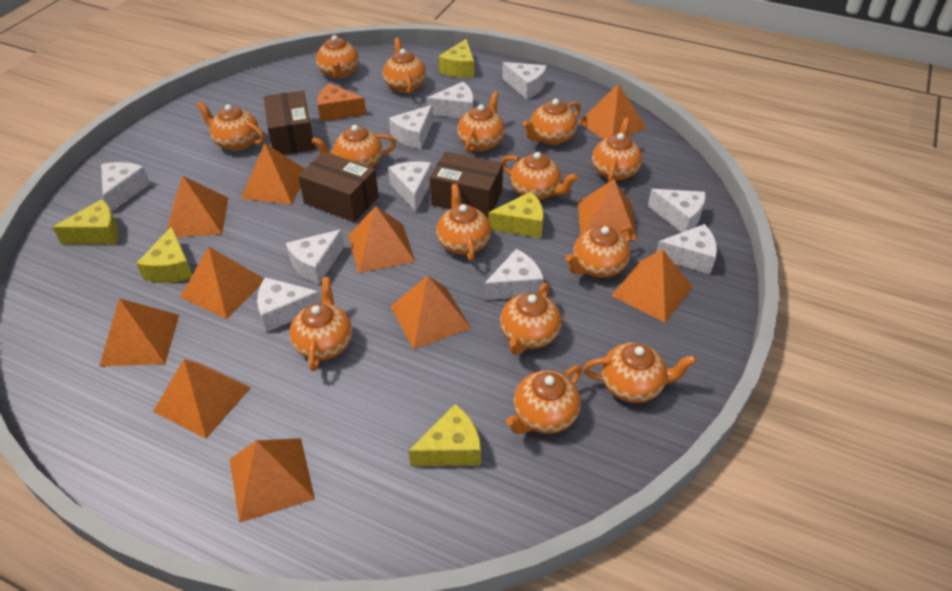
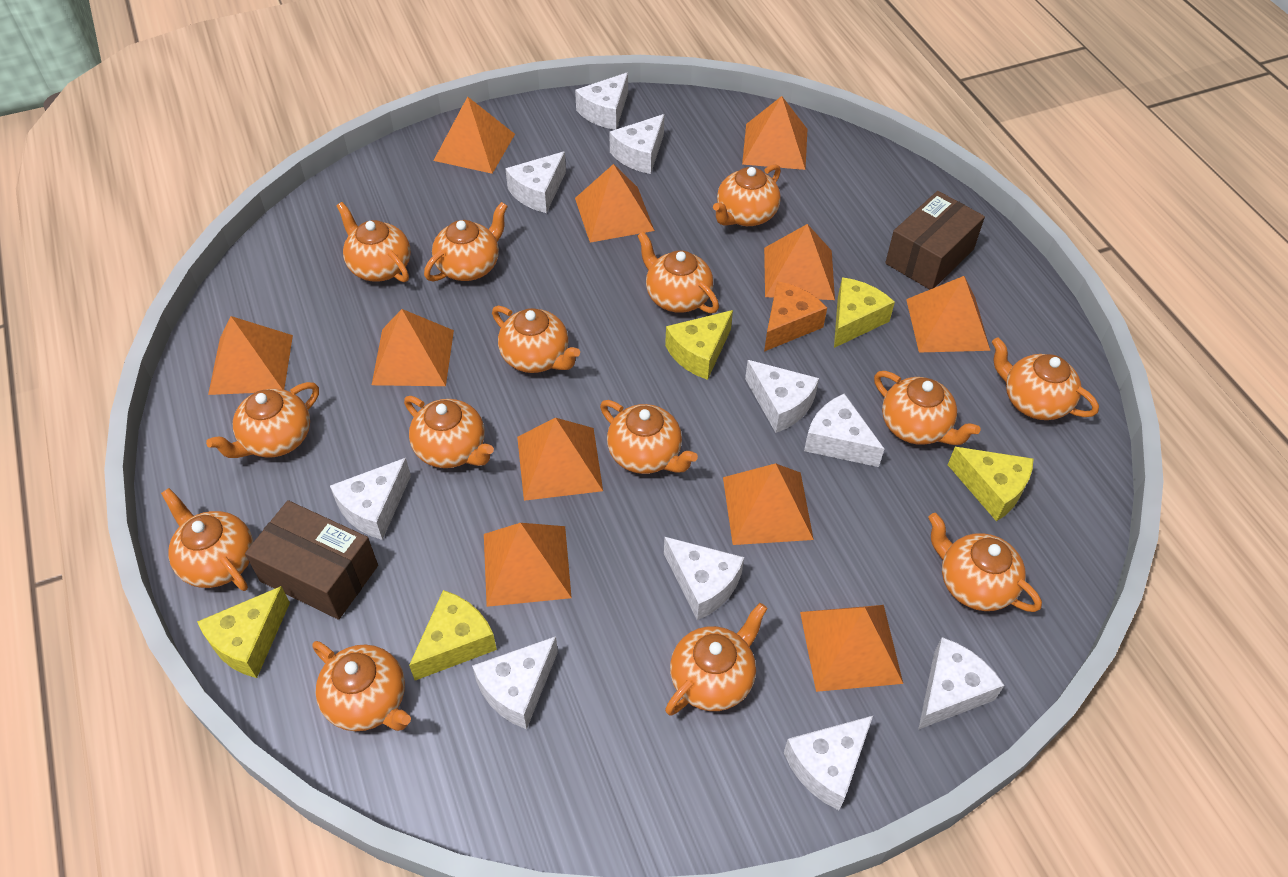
brown box: 3 -> 2

